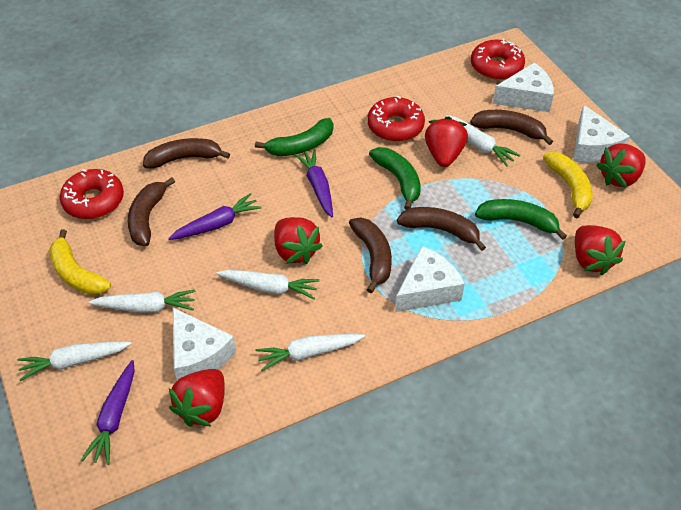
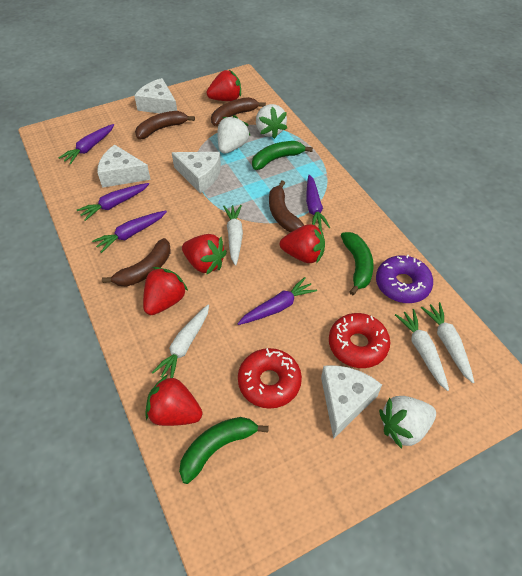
brown banana: 5 -> 4
purple carrot: 3 -> 5
purple donut: 0 -> 1
red donut: 3 -> 2
white carrot: 5 -> 4
white strawberry: 0 -> 3
yellow banana: 2 -> 0

